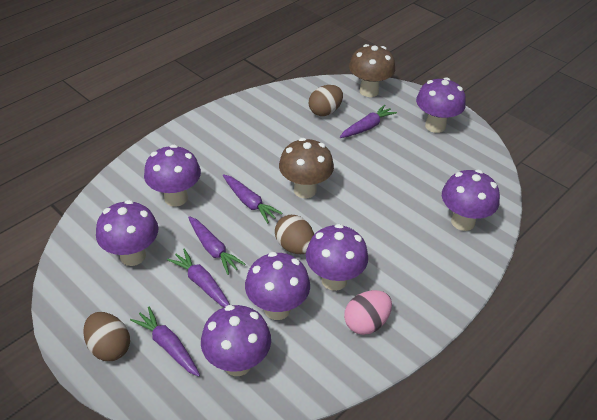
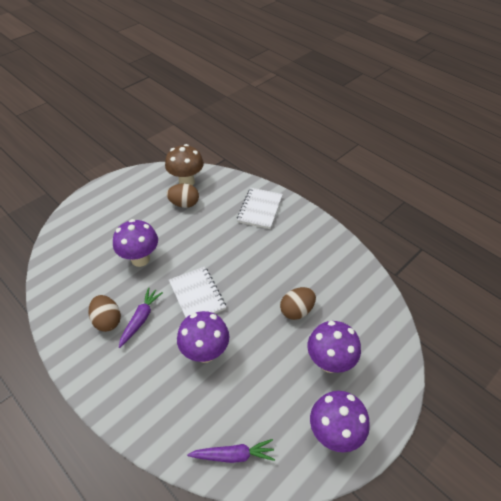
brown mushroom: 2 -> 1
pink egg: 1 -> 0
purple carrot: 5 -> 2
purple mushroom: 7 -> 4
white notebook: 0 -> 2

